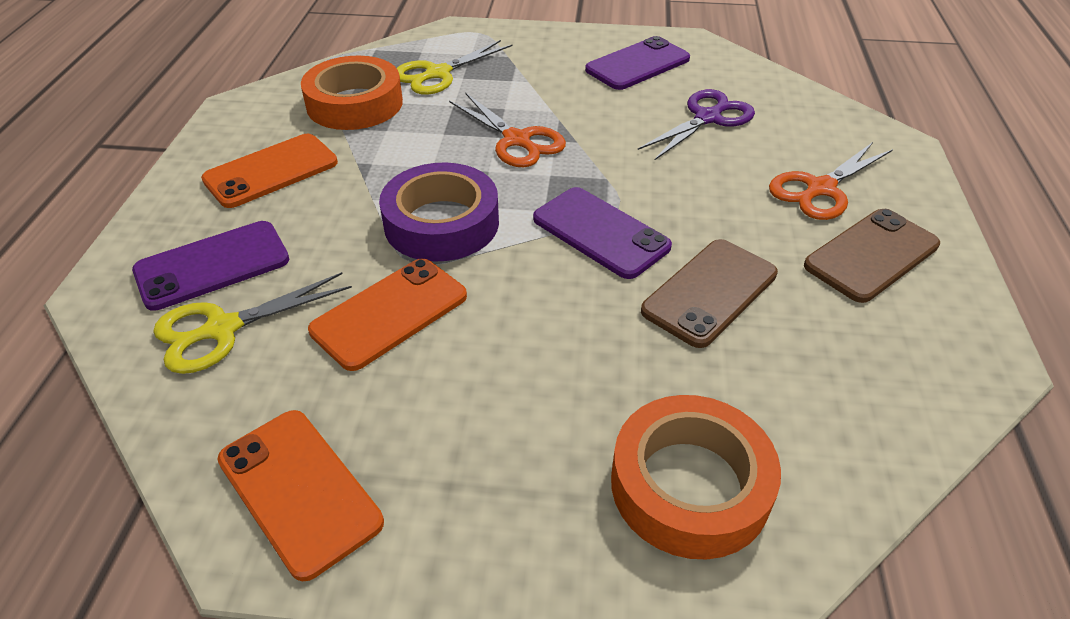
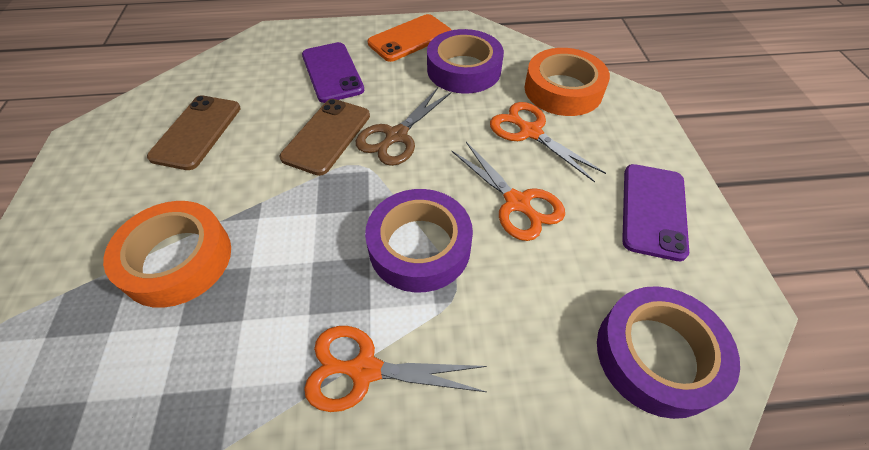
brown scissors: 0 -> 1
orange phone: 3 -> 1
orange scissors: 2 -> 3
purple phone: 3 -> 2
purple scissors: 1 -> 0
purple tape: 1 -> 3
yellow scissors: 2 -> 0

